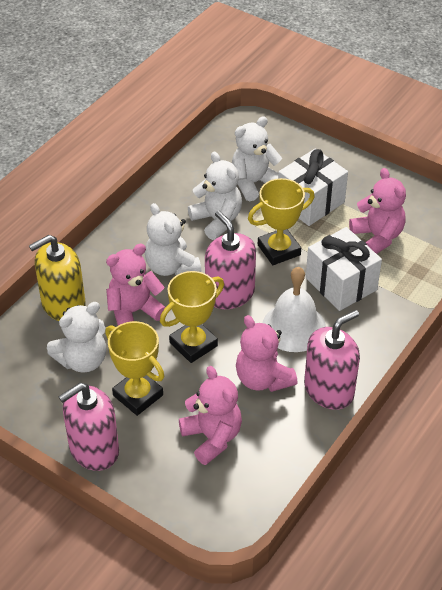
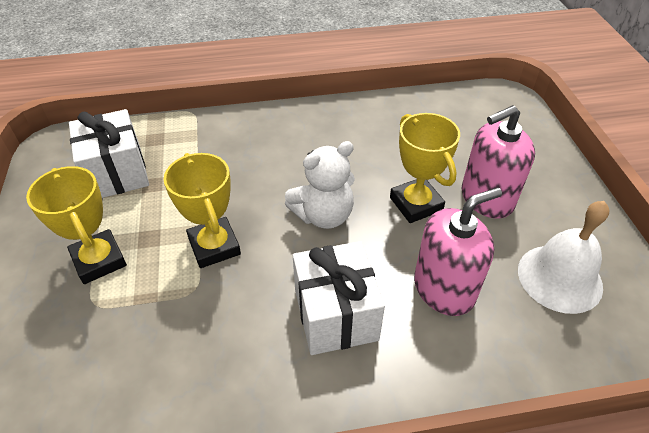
pink soap dispenser: 3 -> 2
pink teddy bear: 4 -> 0
white teddy bear: 4 -> 1
yellow soap dispenser: 1 -> 0

